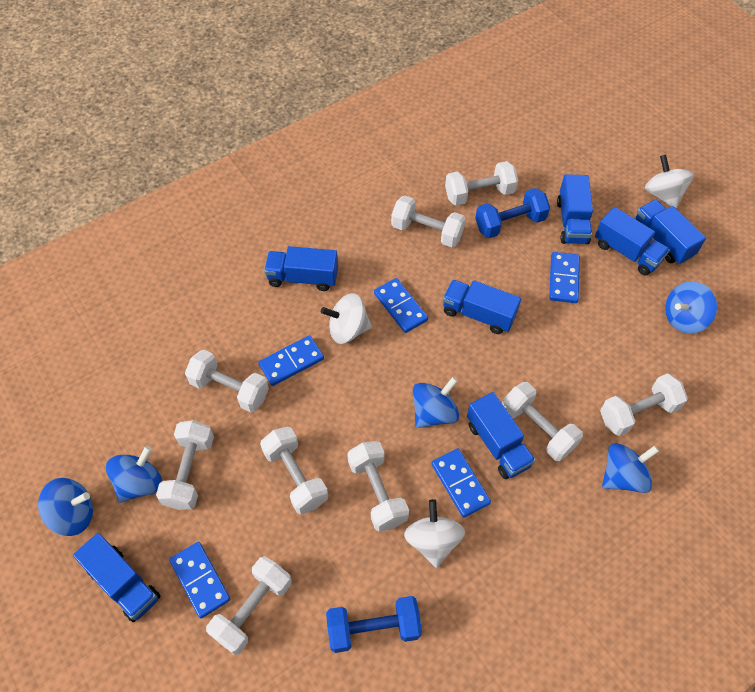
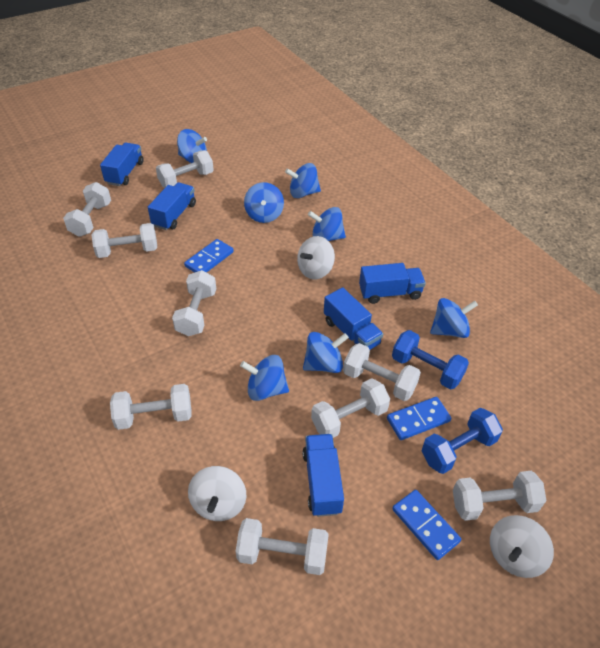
blue domino: 5 -> 3
blue spinning top: 5 -> 7
blue truck: 7 -> 5

